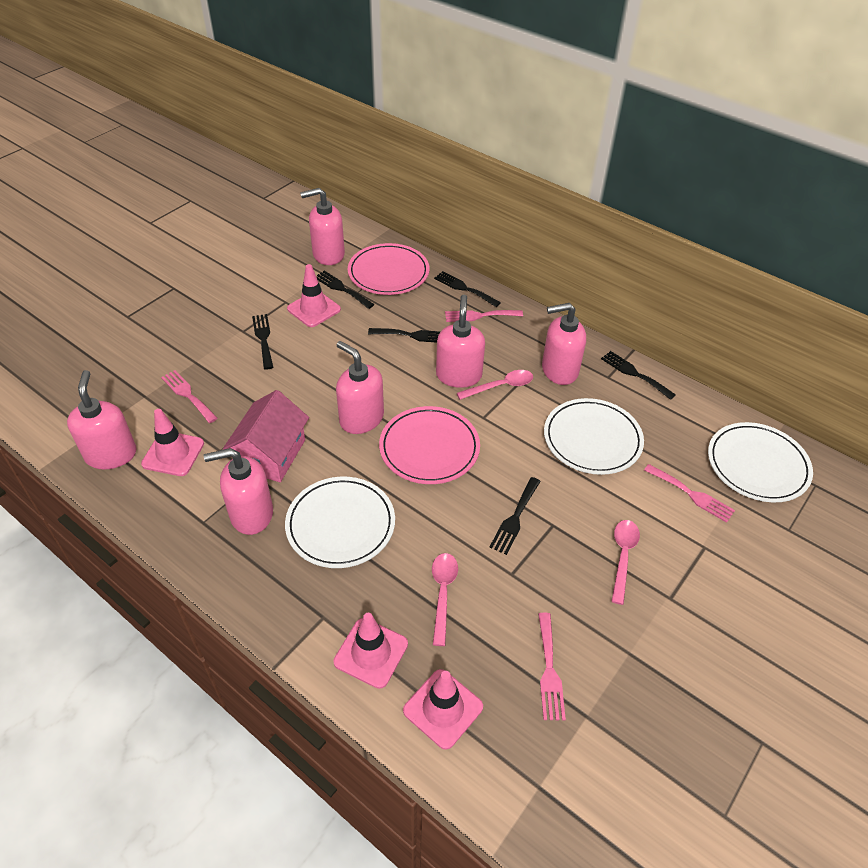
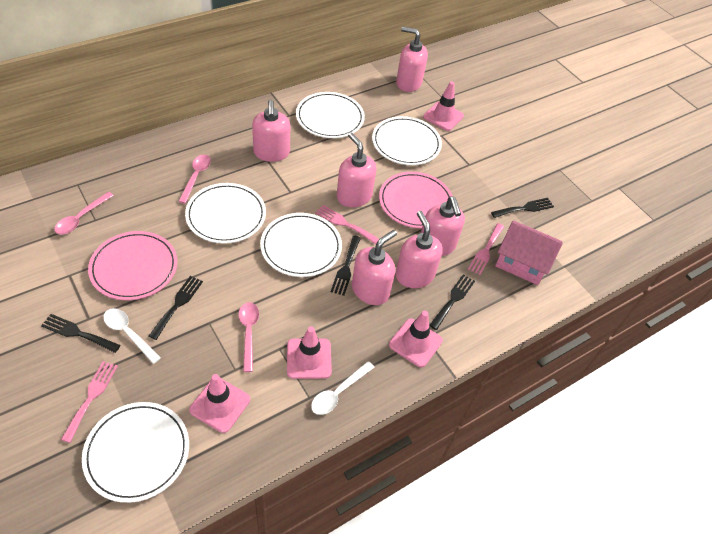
black fork: 6 -> 5
pink fork: 4 -> 3
white plate: 3 -> 5
white spoon: 0 -> 2

